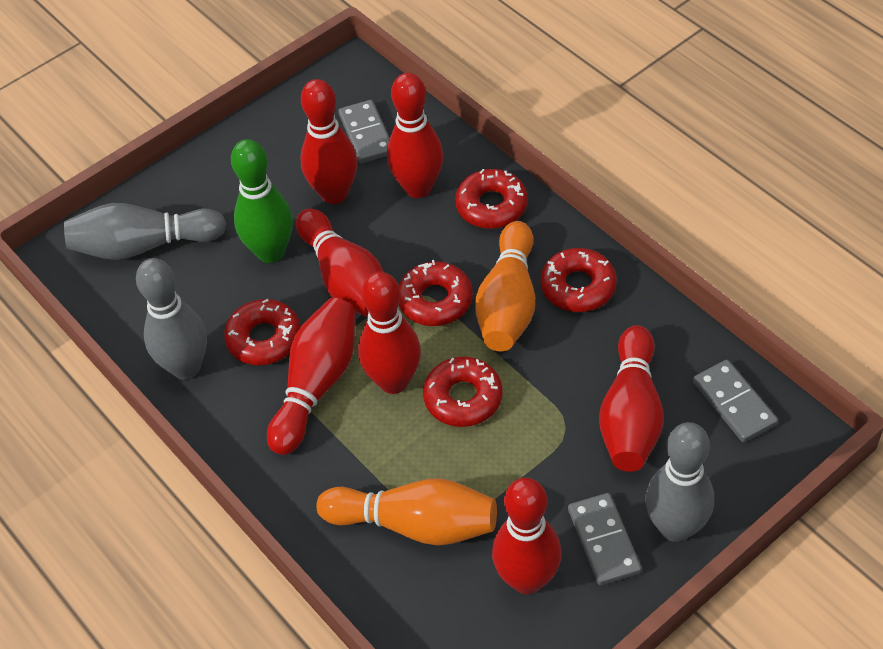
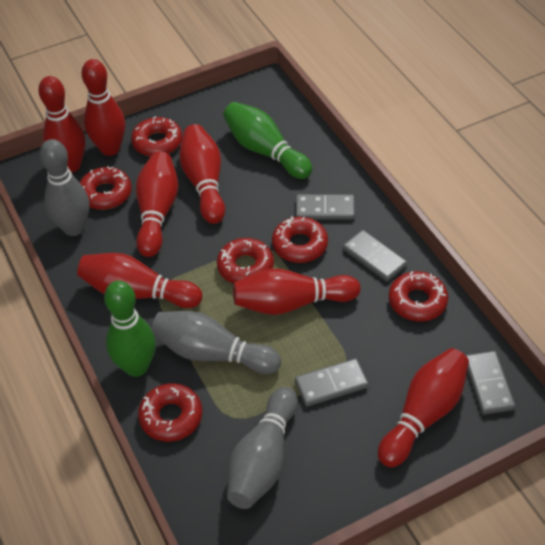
green bowling pin: 1 -> 2
grey domino: 3 -> 4
orange bowling pin: 2 -> 0
red donut: 5 -> 6

